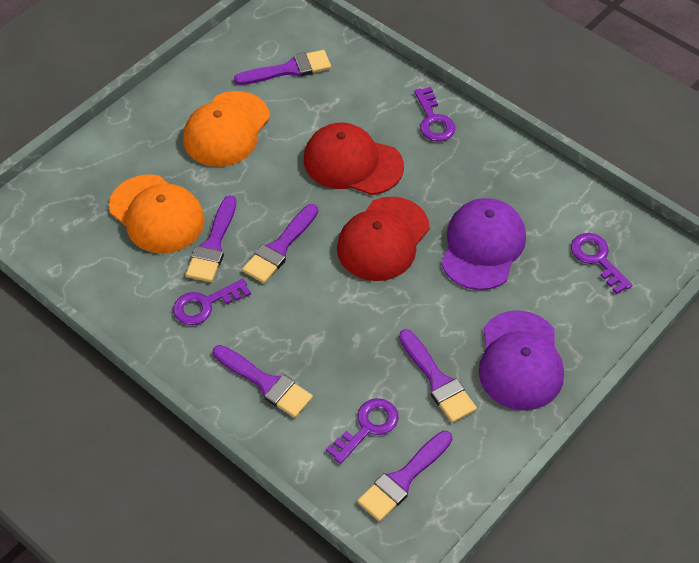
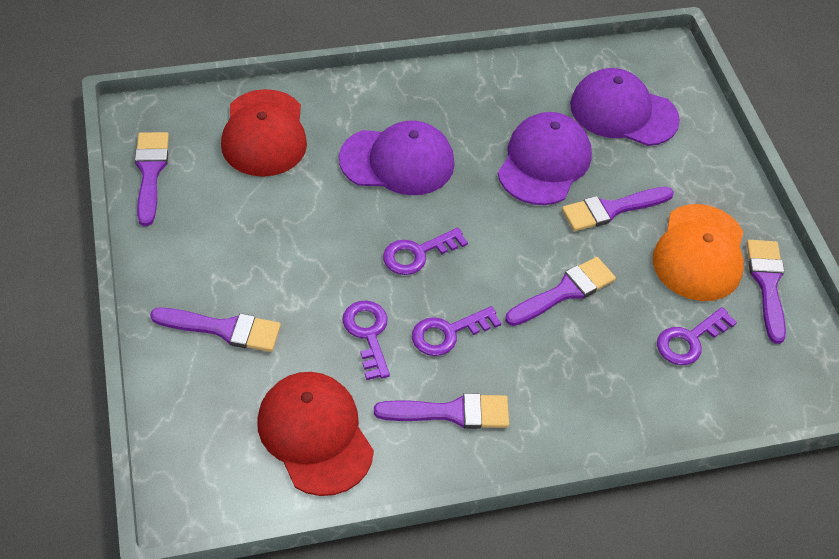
orange cap: 2 -> 1
purple cap: 2 -> 3

